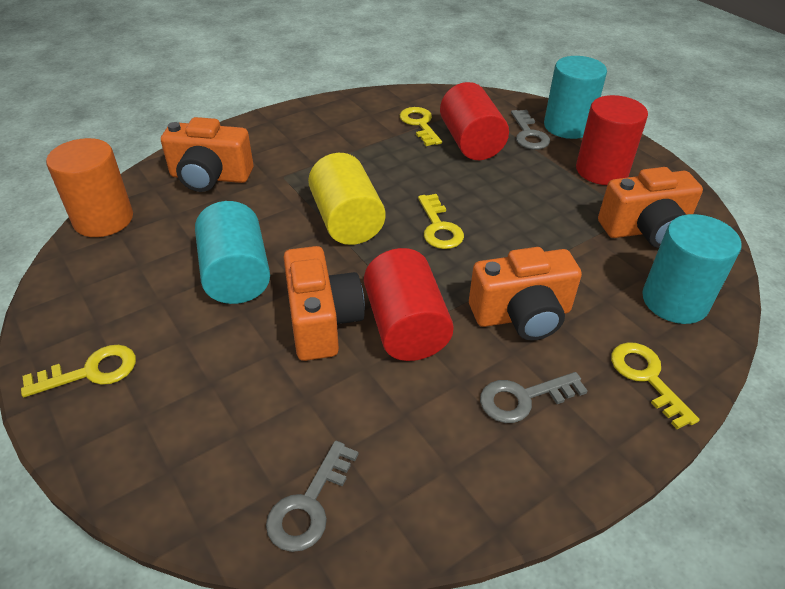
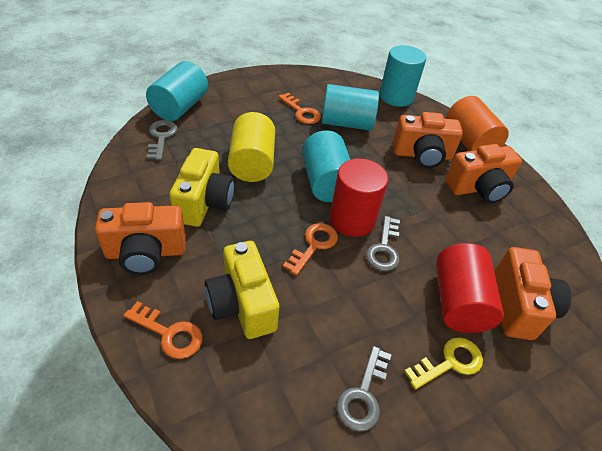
orange key: 0 -> 3
red cylinder: 3 -> 2
turquoise cylinder: 3 -> 4
yellow camera: 0 -> 2
yellow key: 4 -> 1

